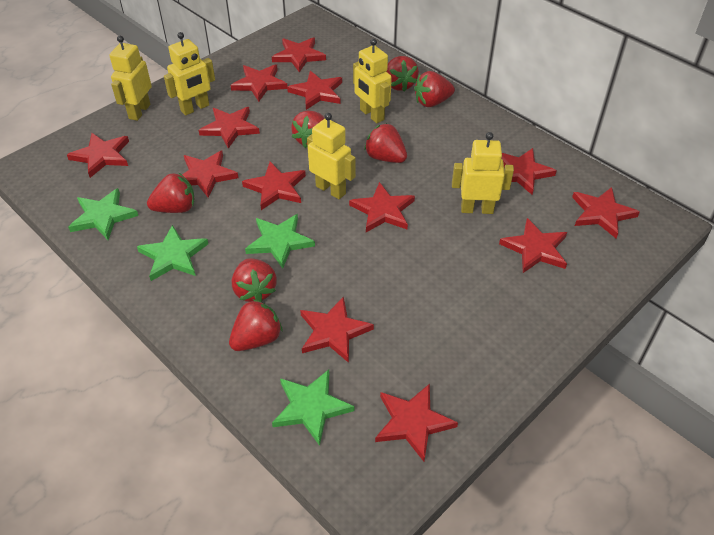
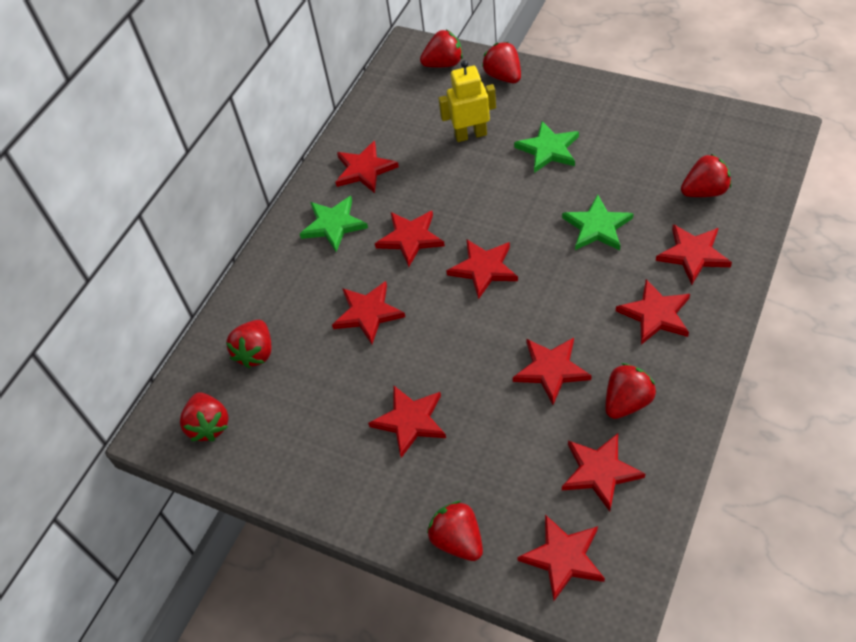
green star: 4 -> 3
red star: 13 -> 10
yellow robot: 5 -> 1

